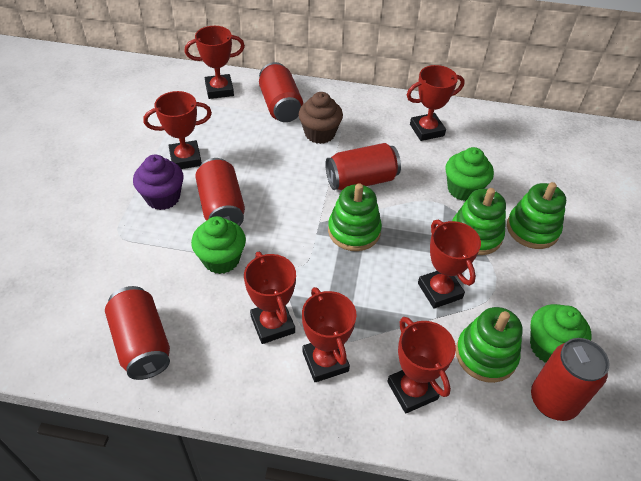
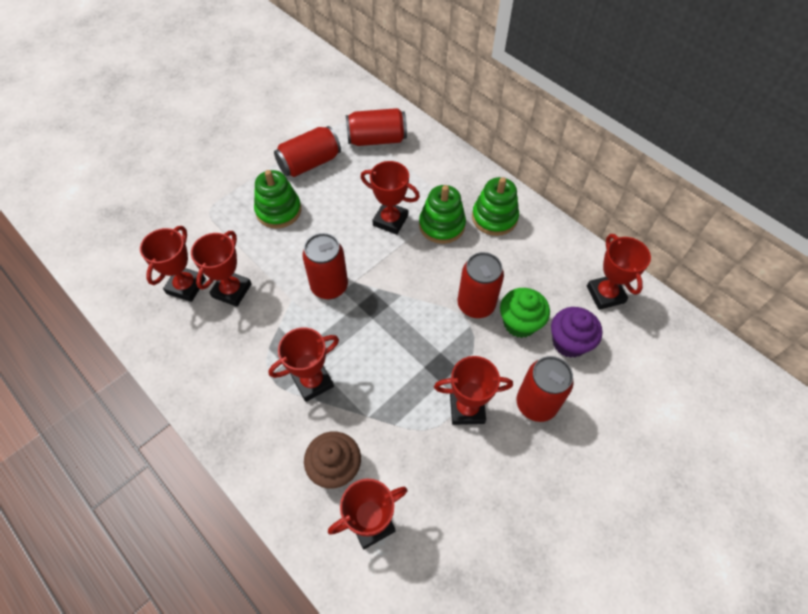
green cupcake: 3 -> 1
green stacking toy: 4 -> 3

